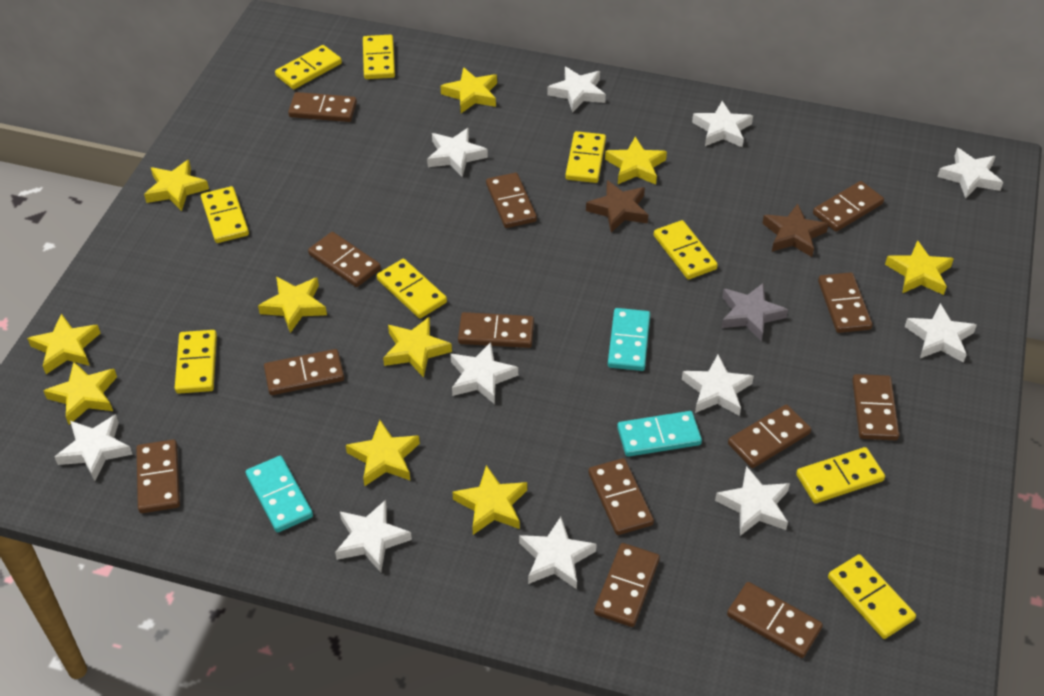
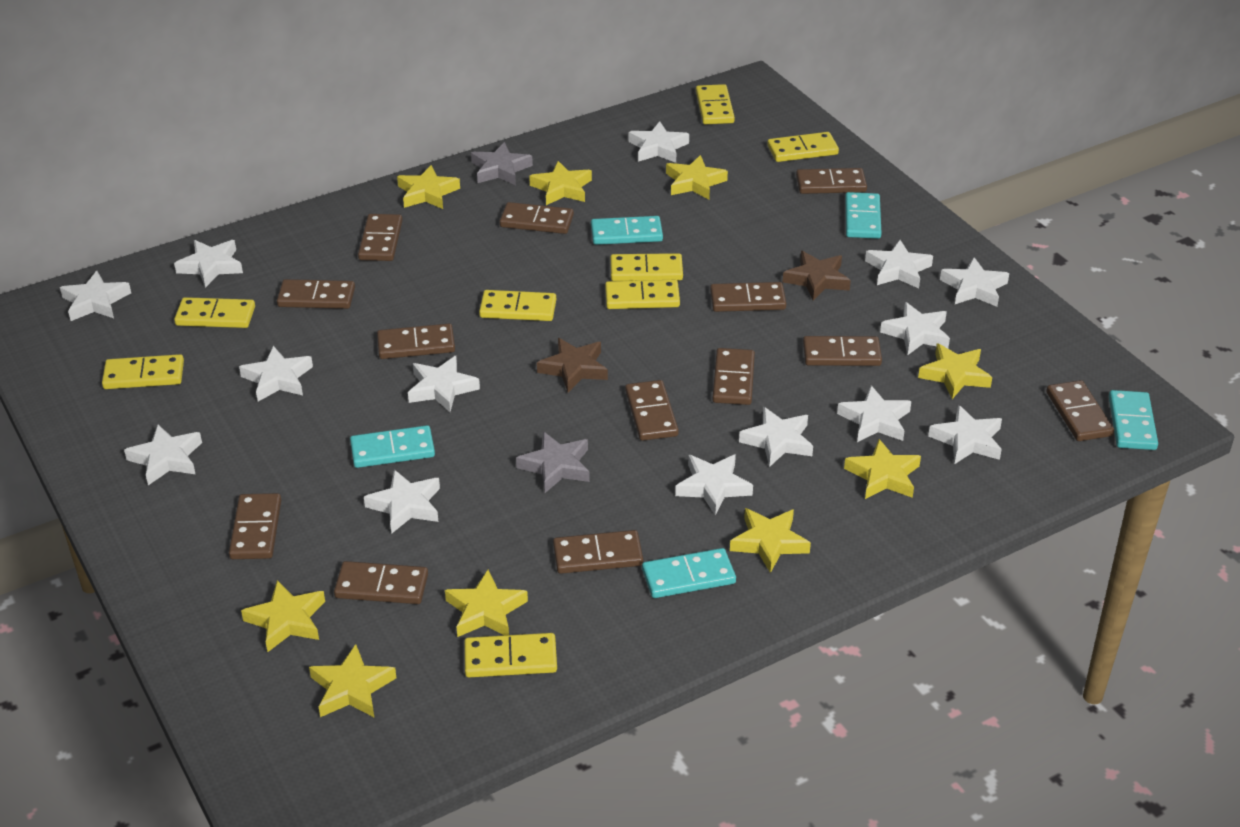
grey star: 1 -> 2
turquoise domino: 3 -> 5
white star: 11 -> 14
yellow domino: 9 -> 8
yellow star: 10 -> 9

